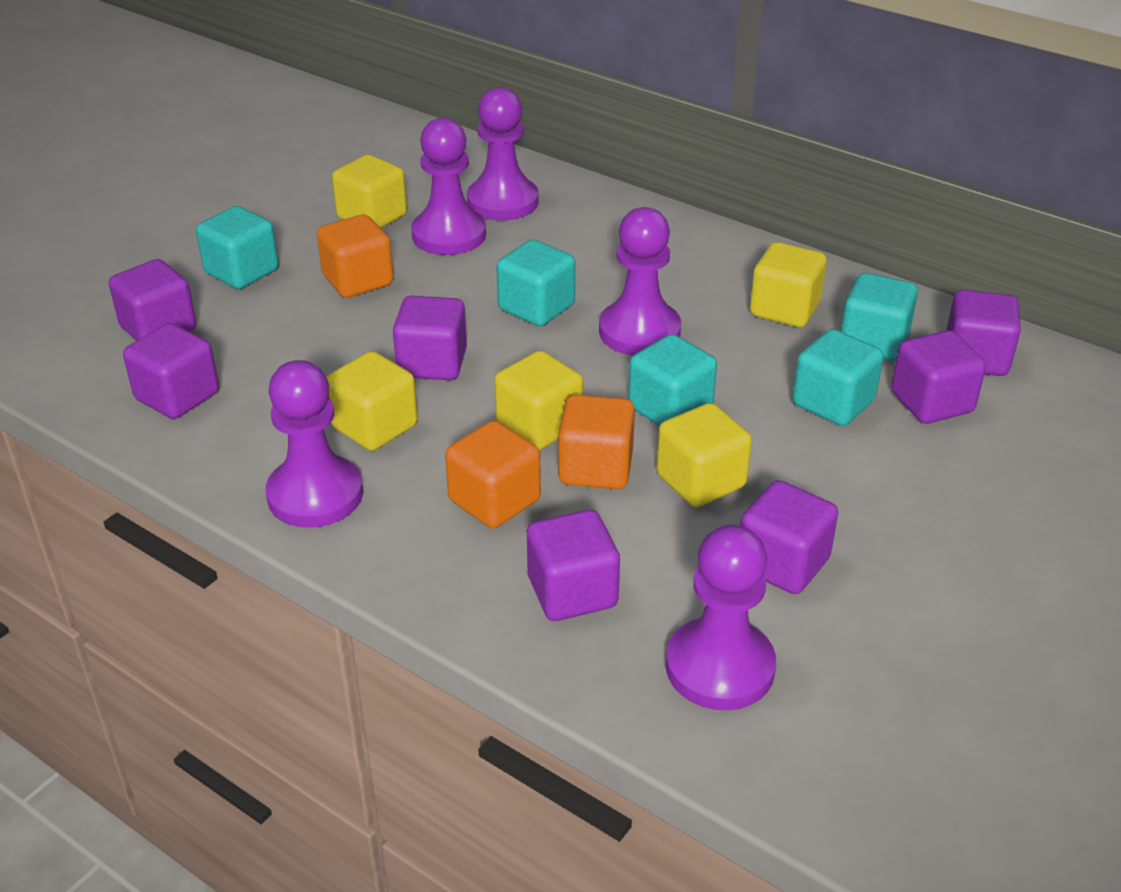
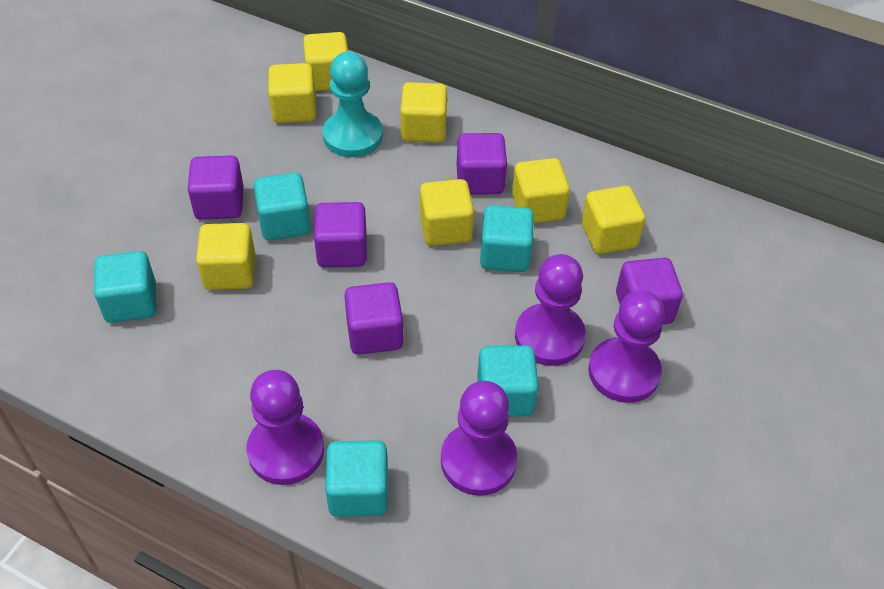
orange cube: 3 -> 0
purple cube: 7 -> 5
purple pawn: 5 -> 4
turquoise pawn: 0 -> 1
yellow cube: 5 -> 7

